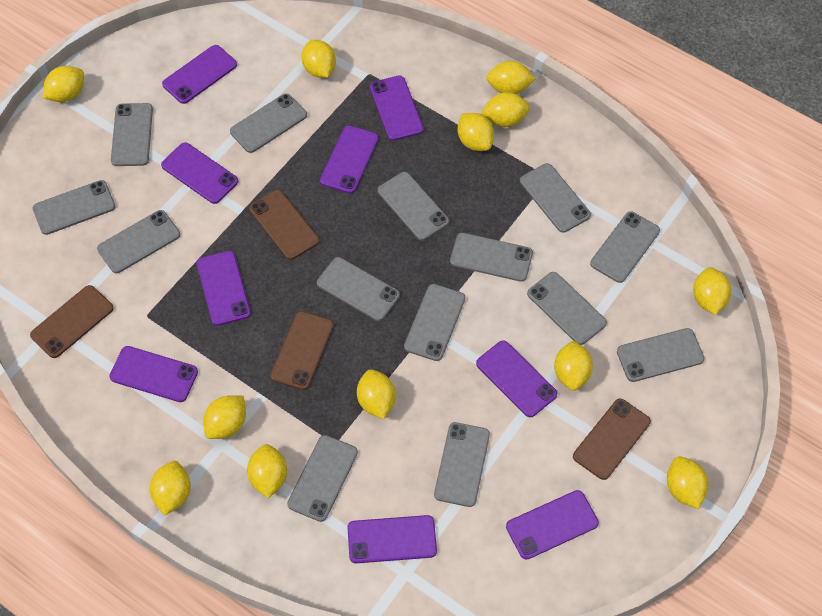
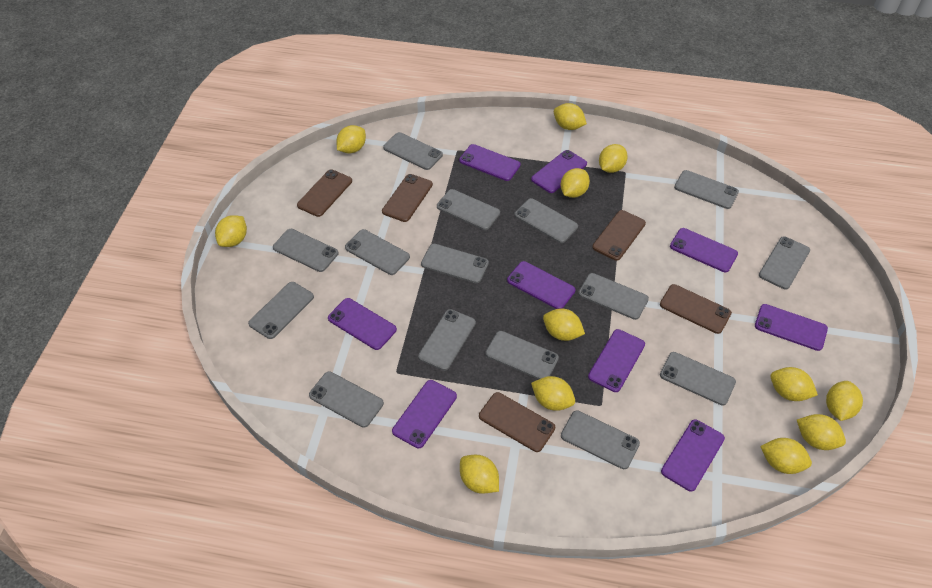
brown phone: 4 -> 5
grey phone: 14 -> 15

